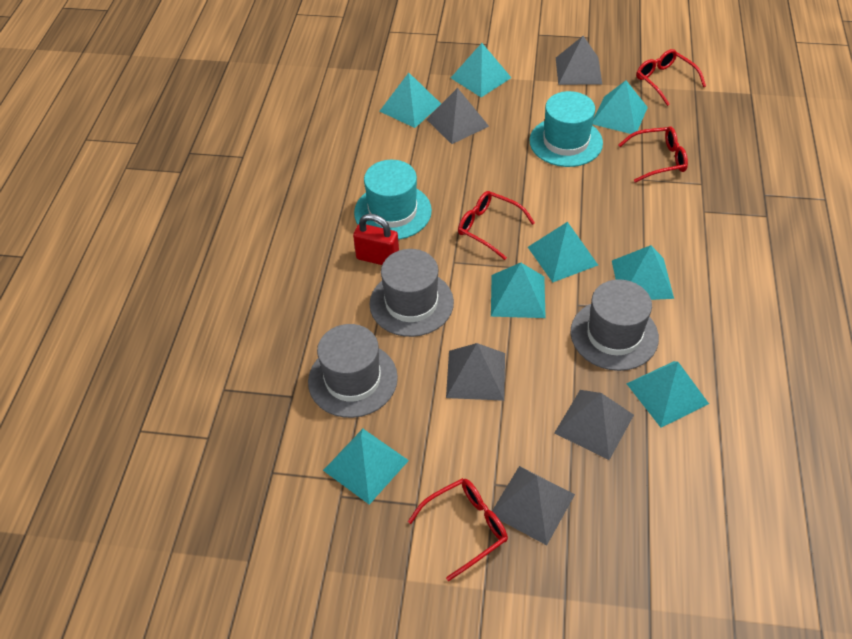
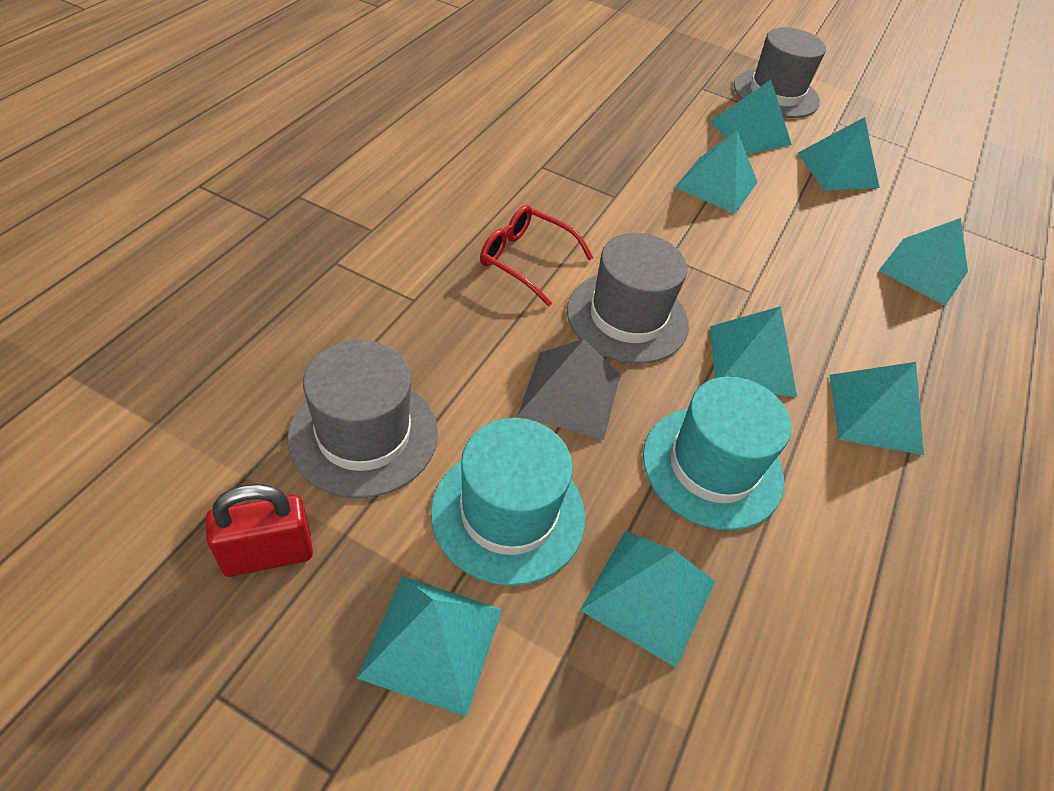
grey pyramid: 5 -> 1
red glasses: 4 -> 1

